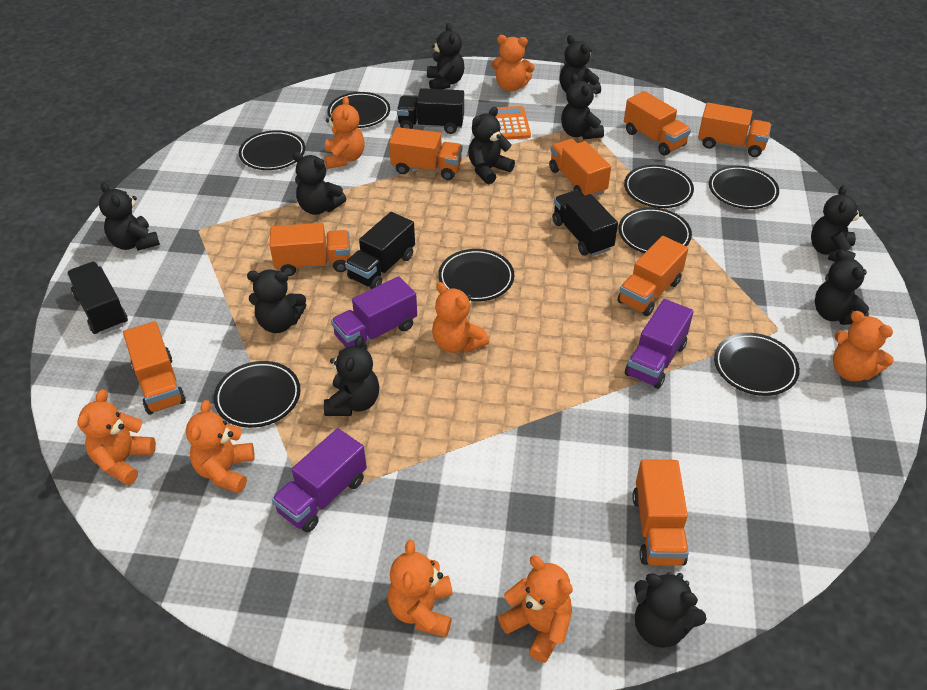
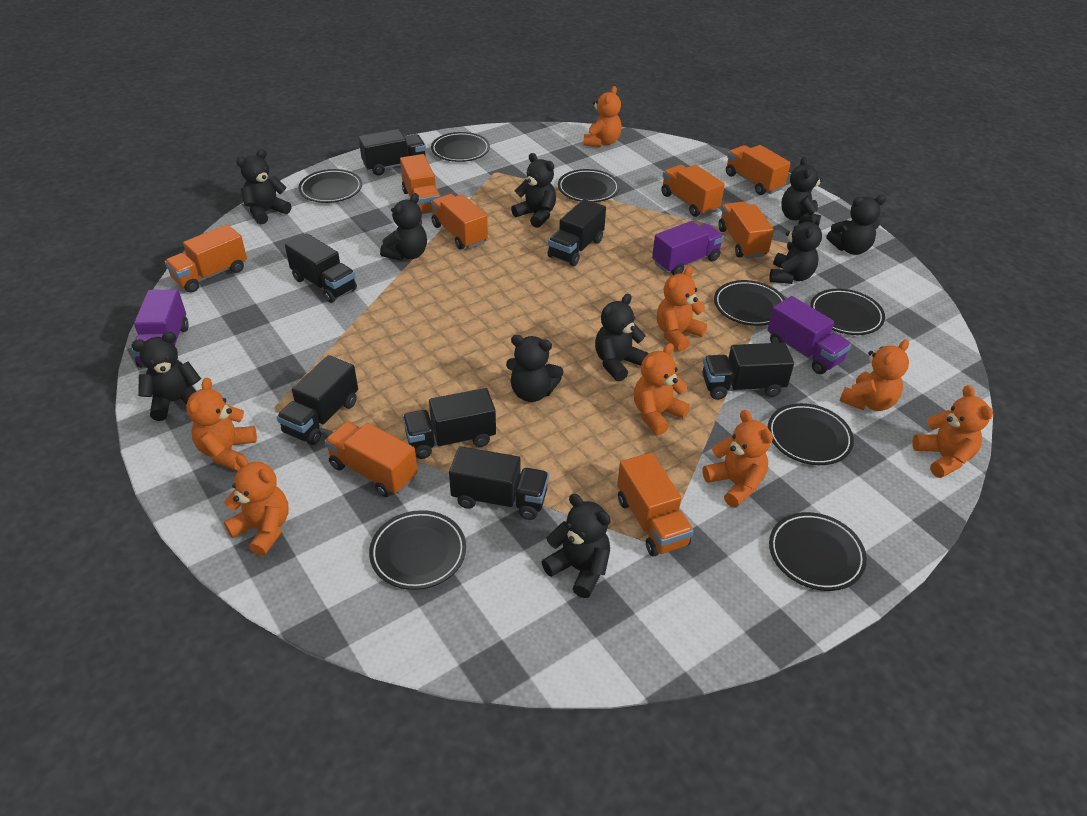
black teddy bear: 11 -> 10
black truck: 4 -> 7
orange calculator: 1 -> 0

